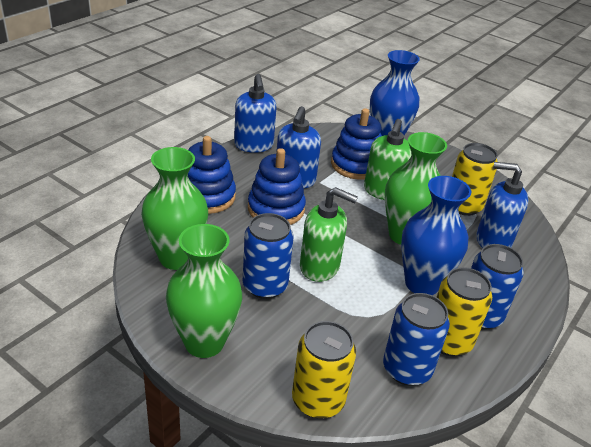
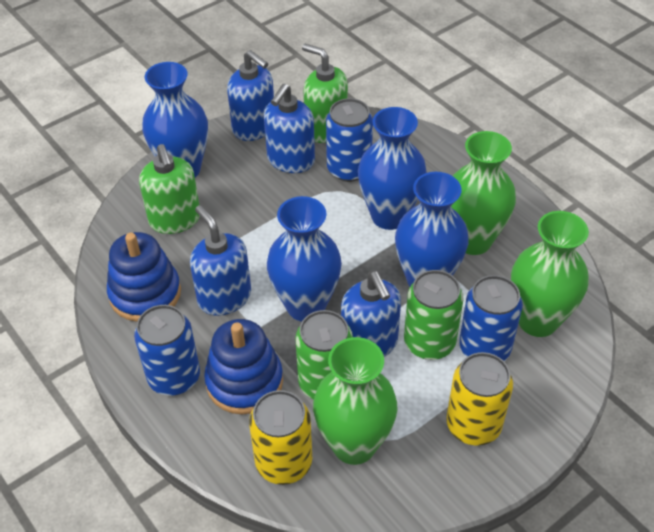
blue soap dispenser: 3 -> 4
blue stacking toy: 3 -> 2
blue vase: 2 -> 4
green can: 0 -> 2
yellow can: 3 -> 2

